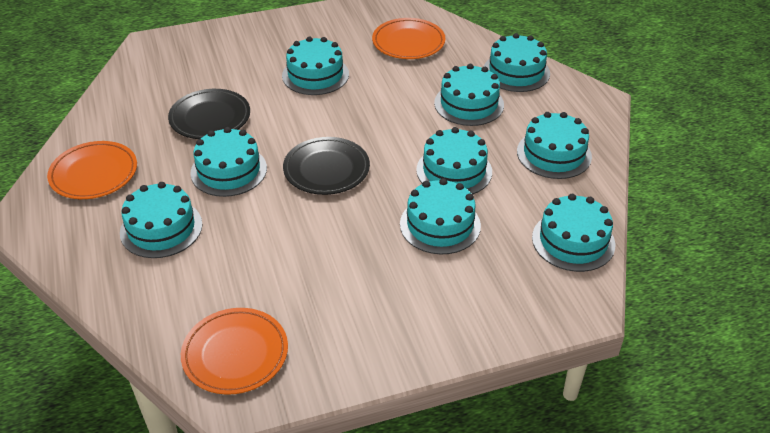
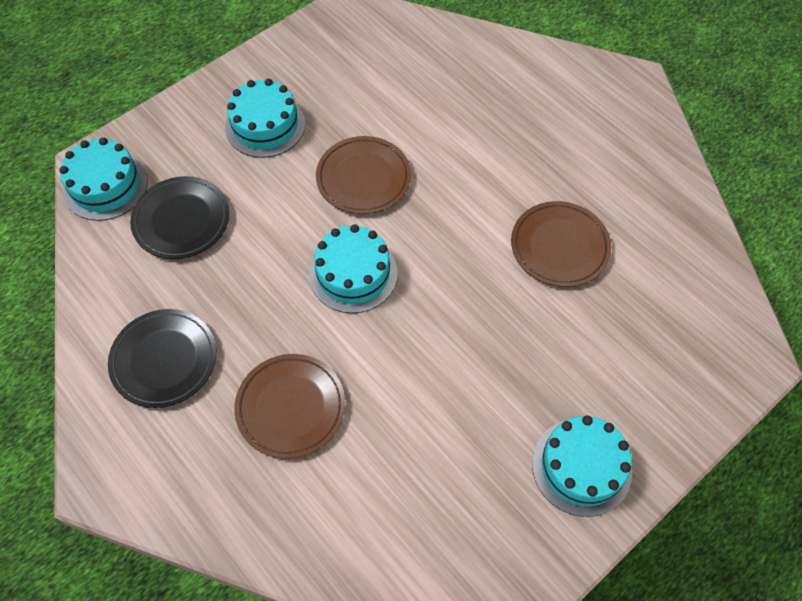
brown plate: 0 -> 3
orange plate: 3 -> 0
turquoise cake: 9 -> 4

